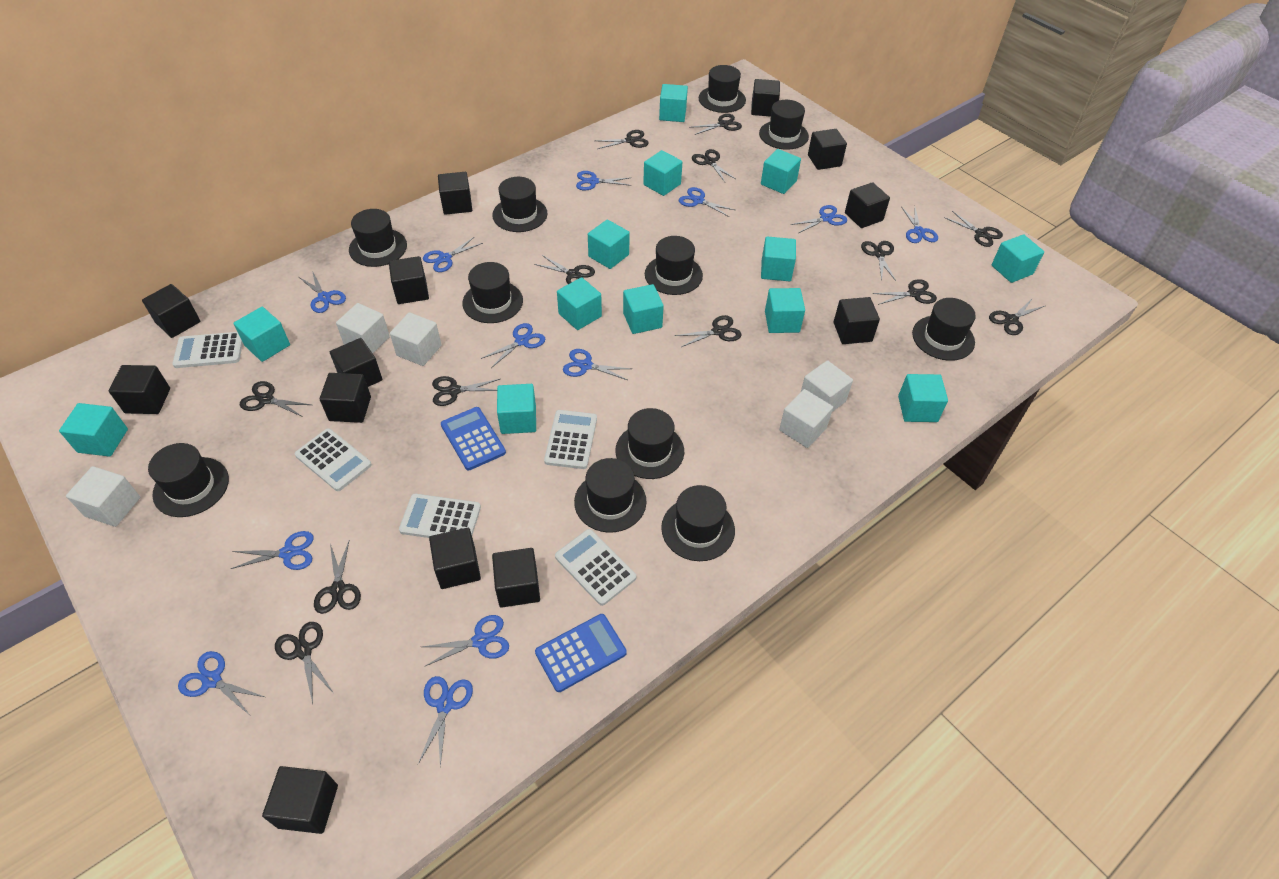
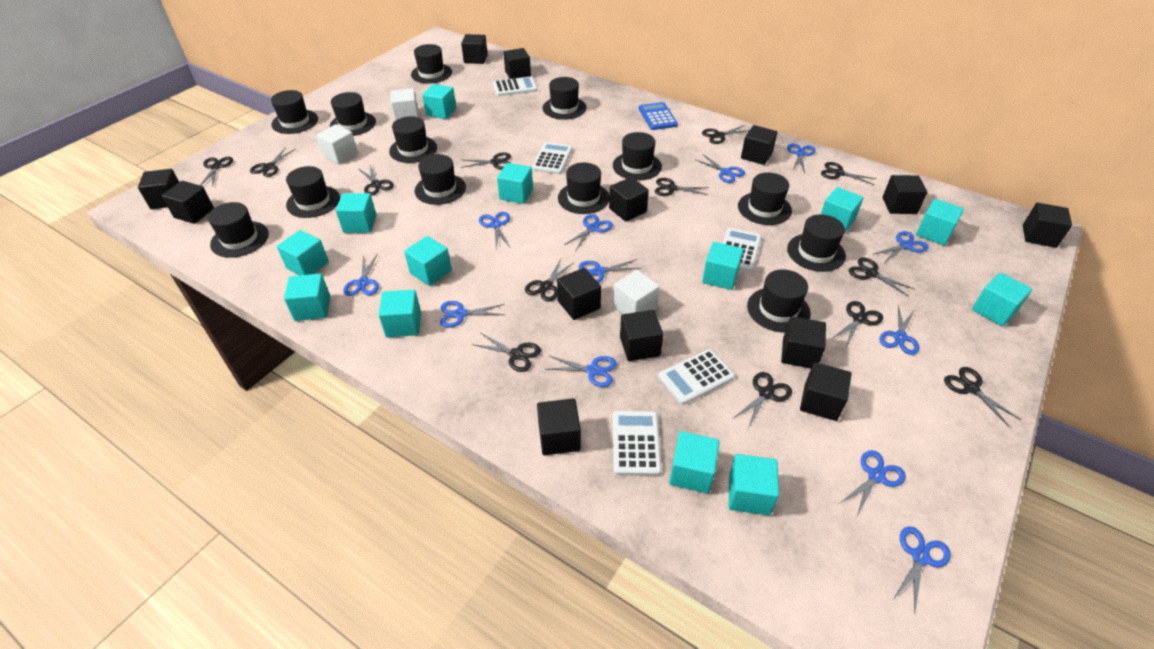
black hat: 11 -> 13
blue calculator: 2 -> 1
white cube: 5 -> 3

